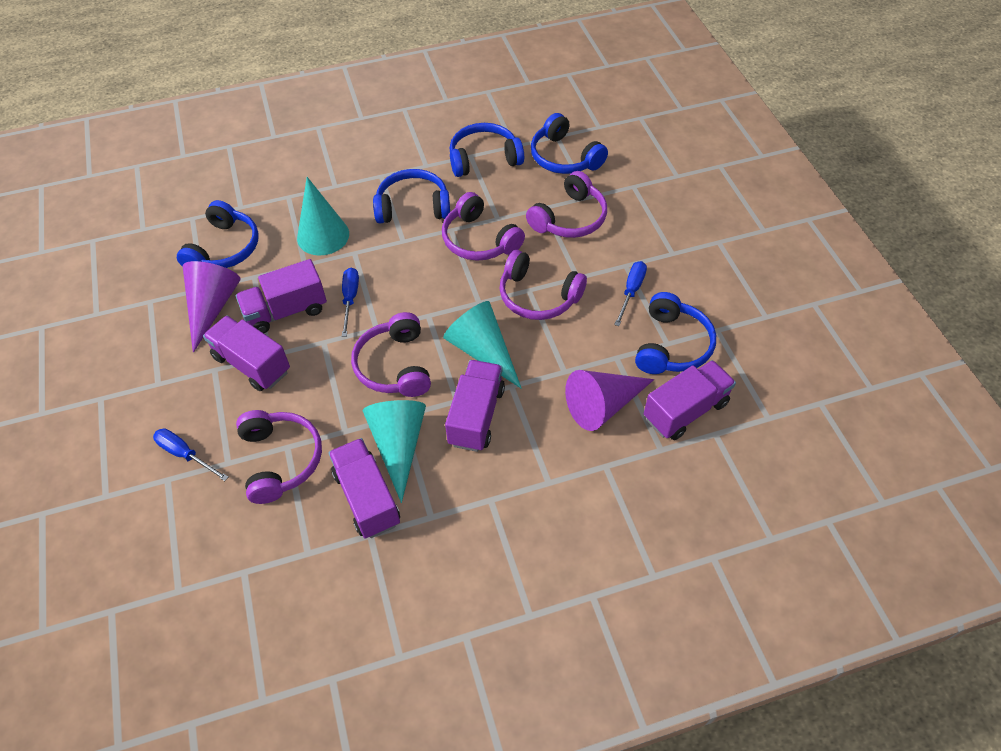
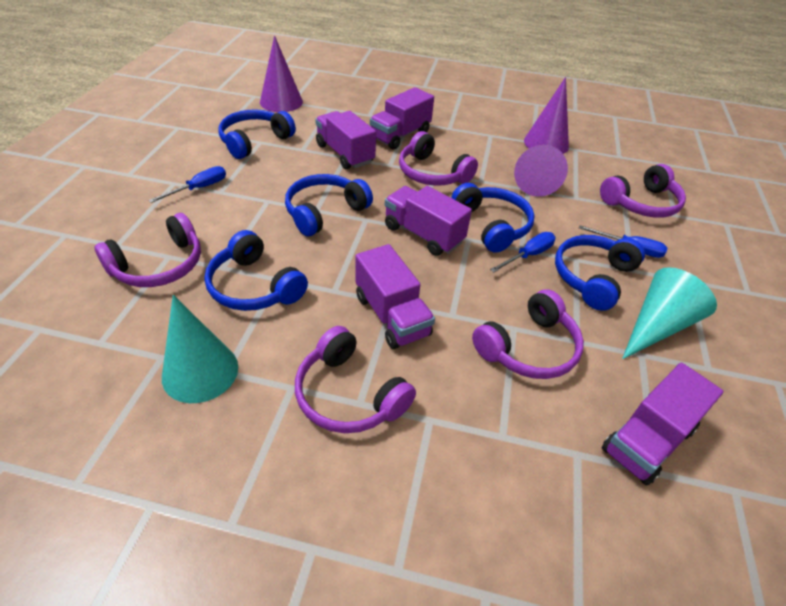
purple cone: 2 -> 3
turquoise cone: 3 -> 2

